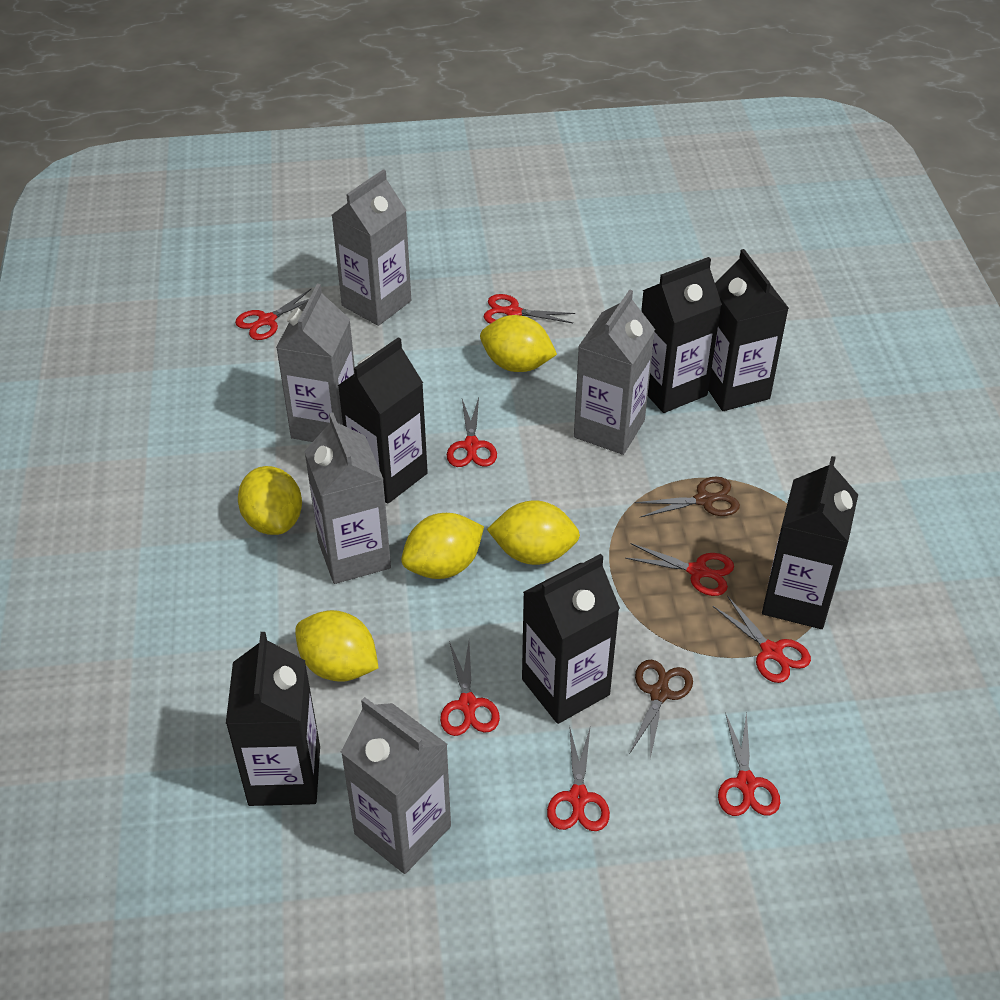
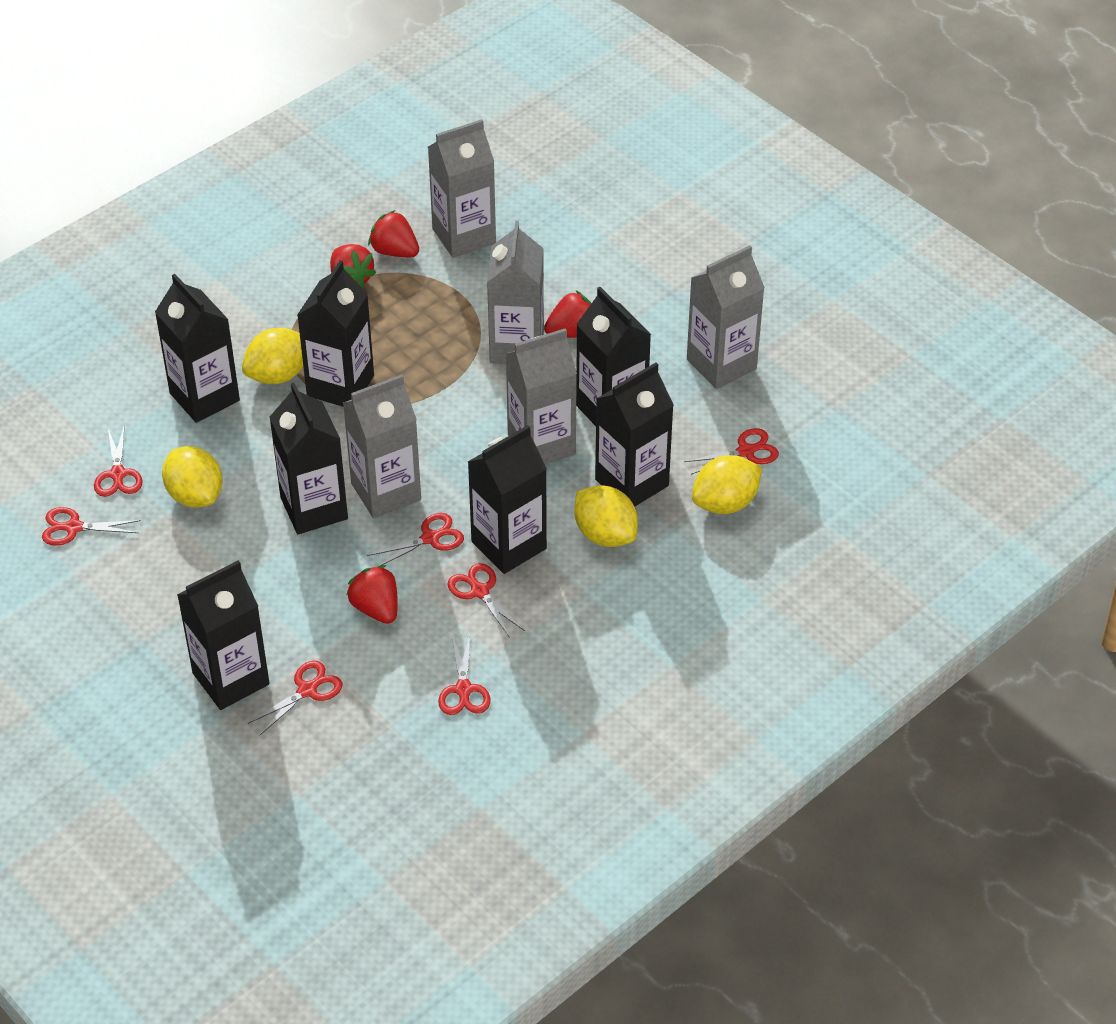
black carton: 6 -> 7
brown scissors: 2 -> 0
red scissors: 8 -> 7
red strawberry: 0 -> 4
yellow lemon: 5 -> 4

